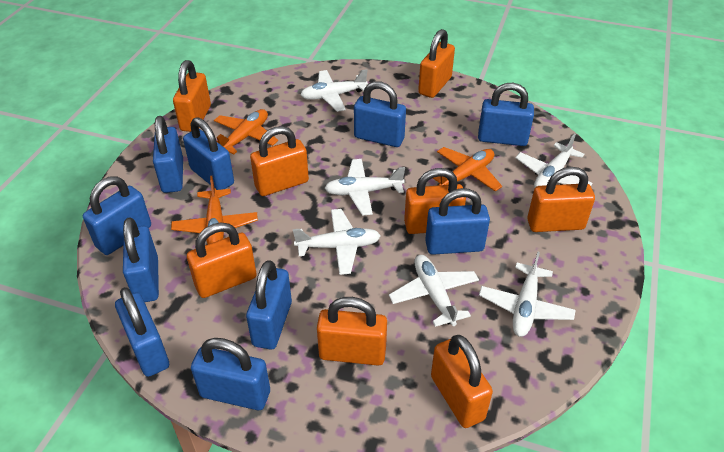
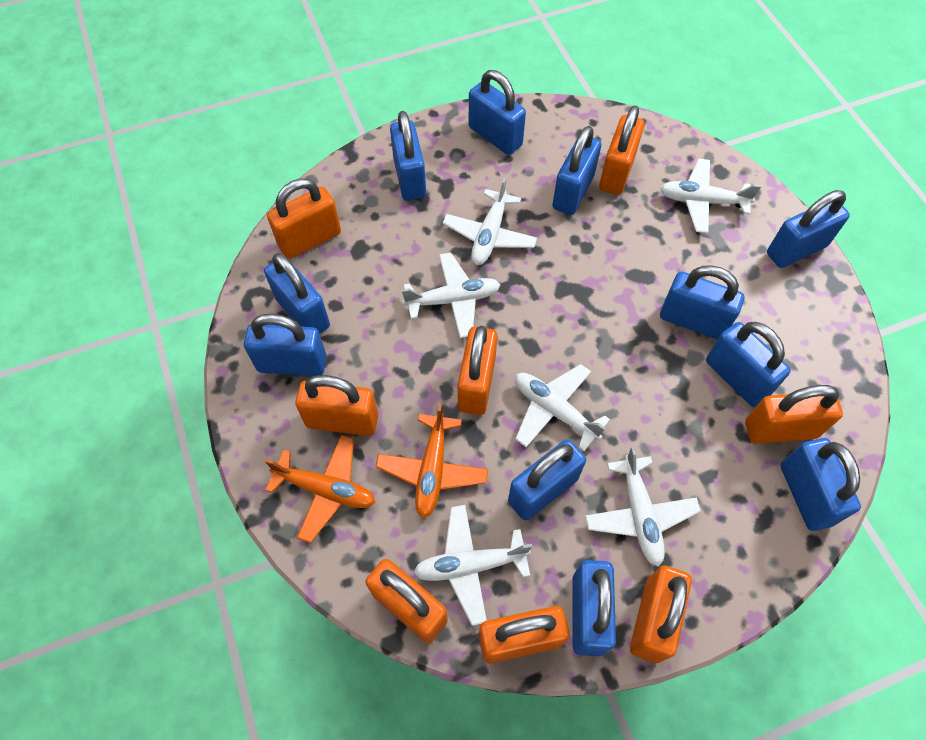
blue padlock: 10 -> 11
orange plane: 3 -> 2

